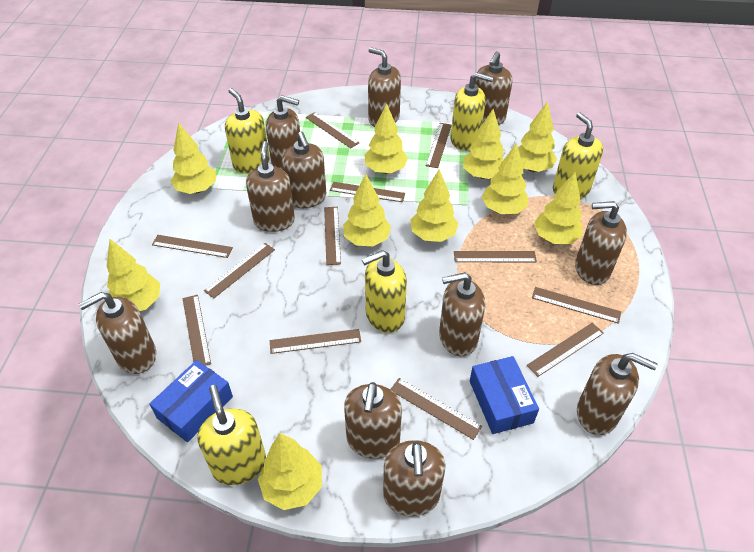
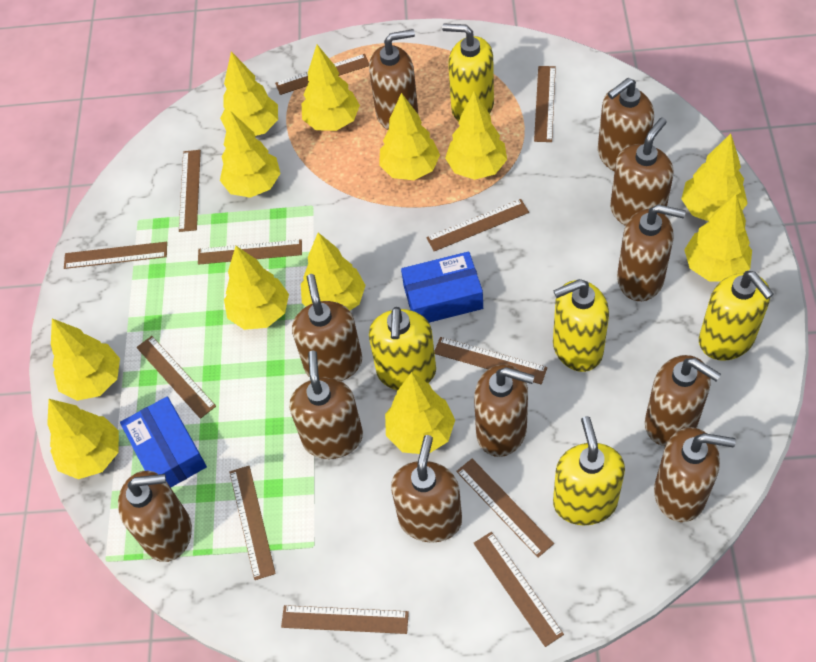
yellow tree: 10 -> 12

